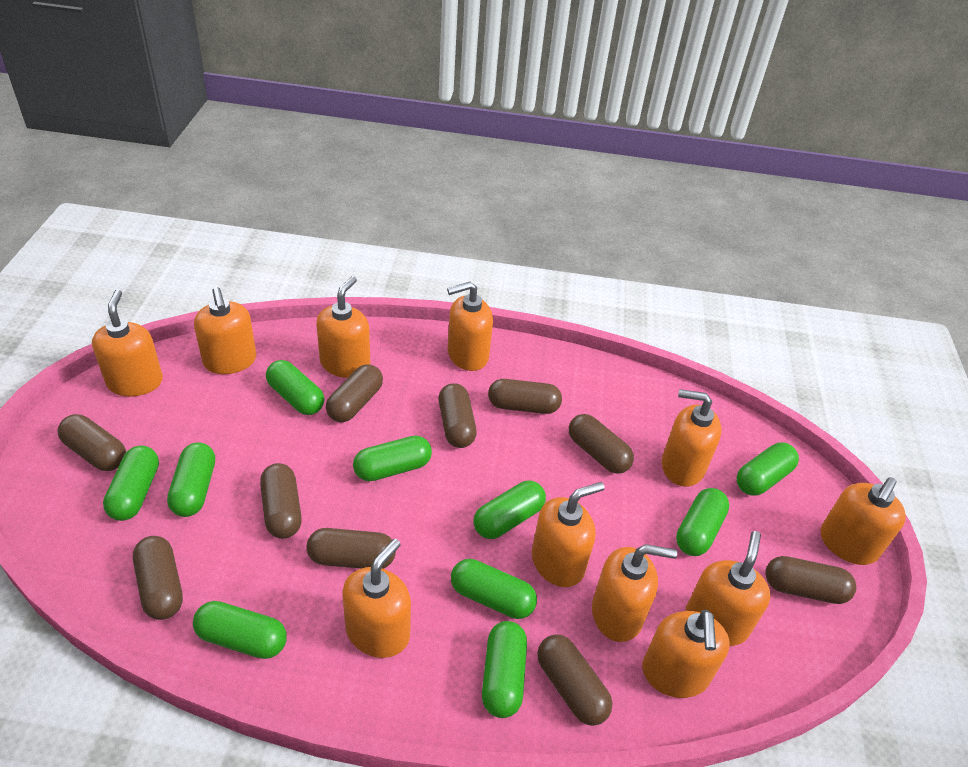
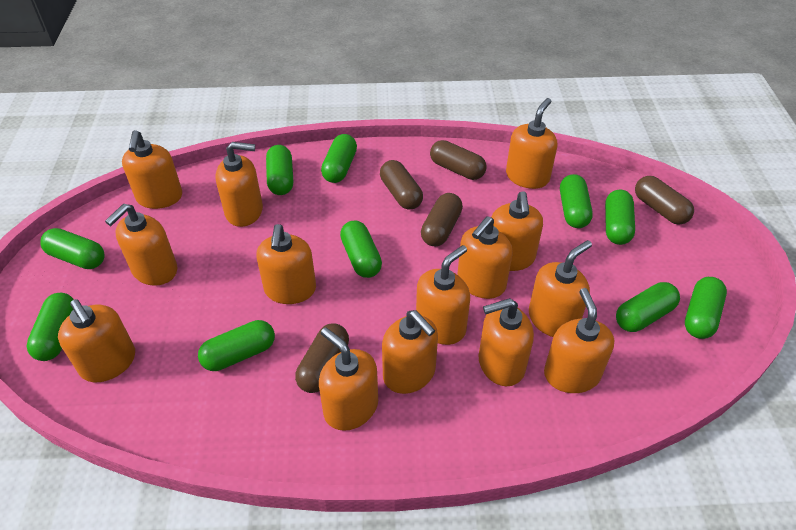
brown capsule: 10 -> 5
orange soap dispenser: 11 -> 14

